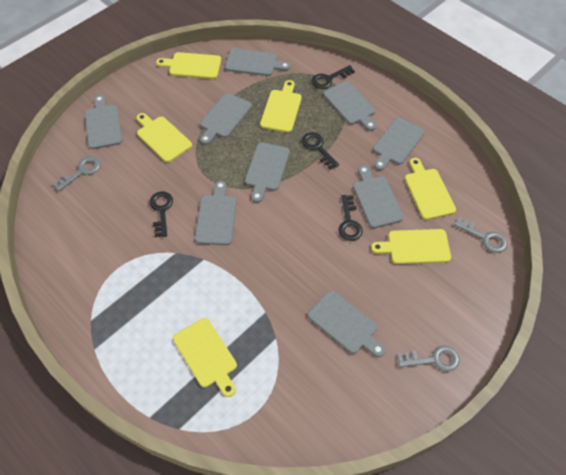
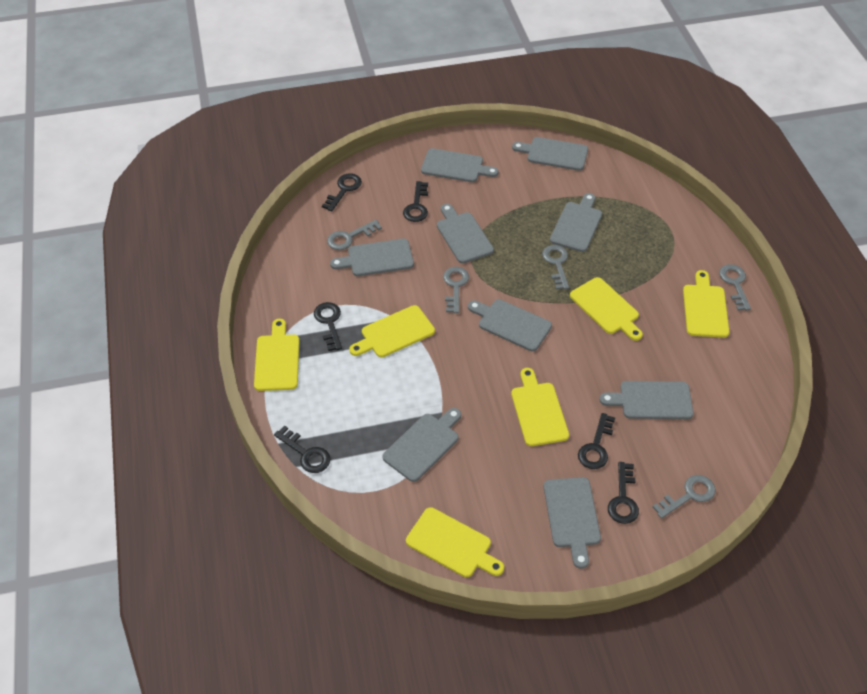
black key: 4 -> 6
grey key: 3 -> 5

